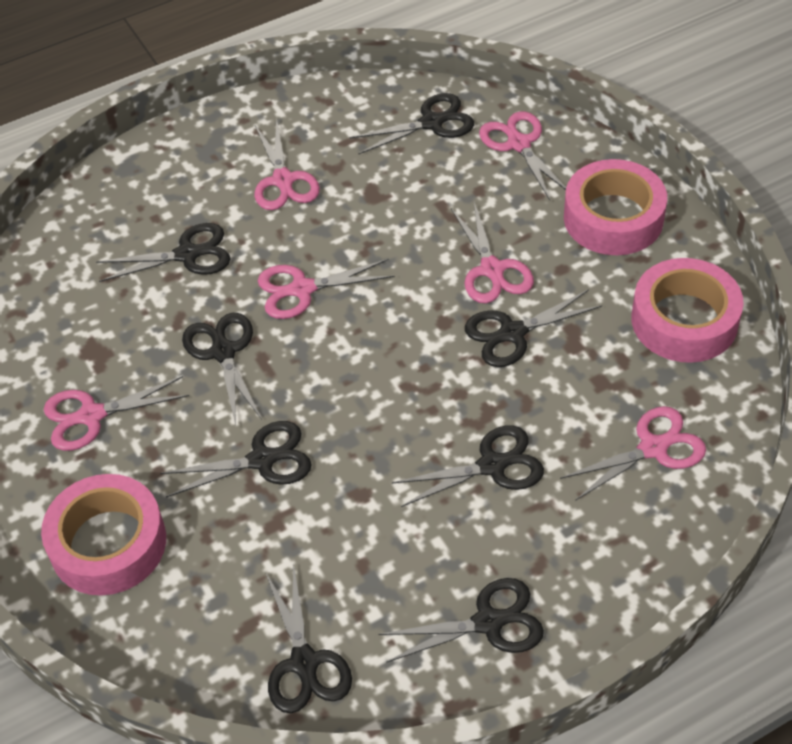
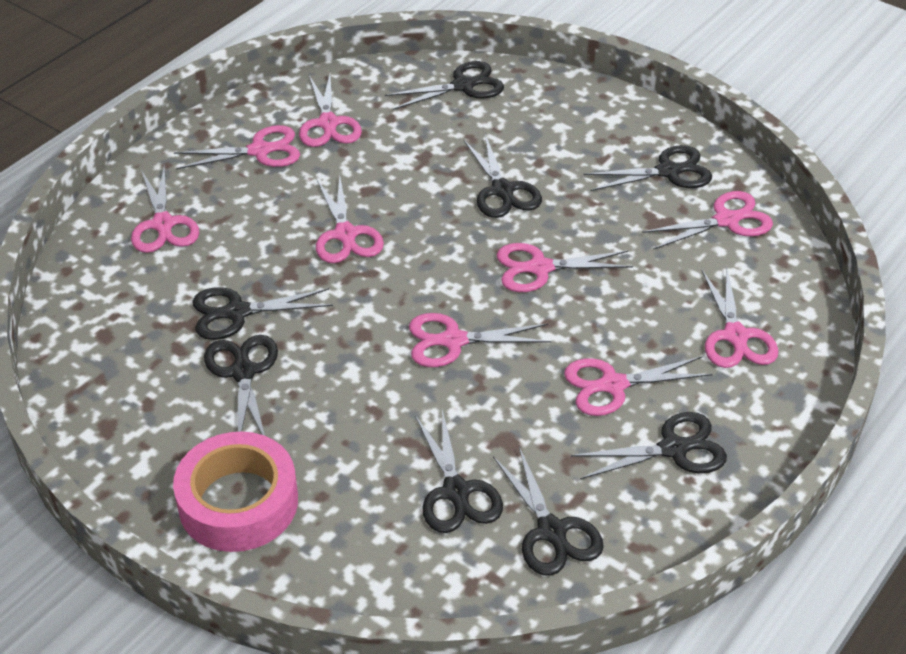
pink scissors: 6 -> 9
pink tape: 3 -> 1

